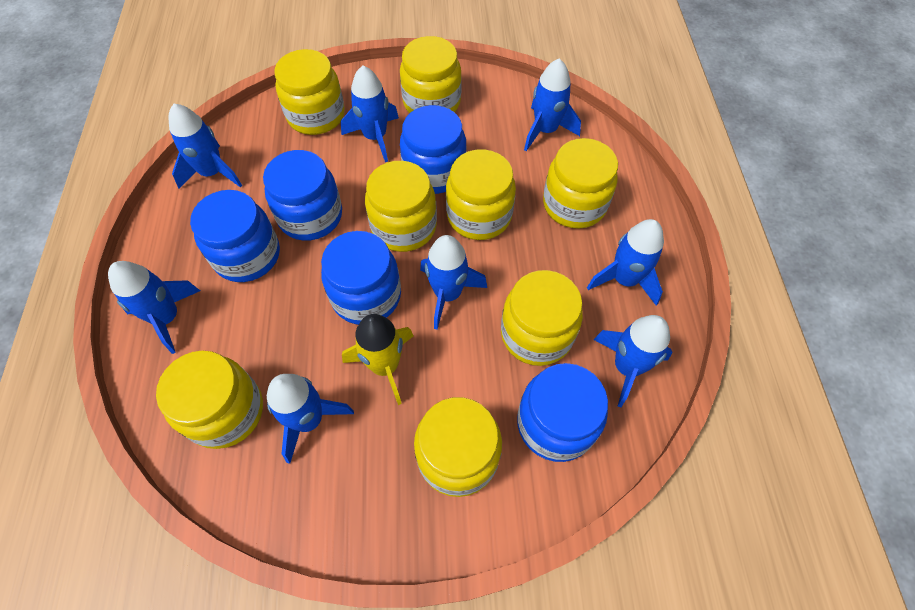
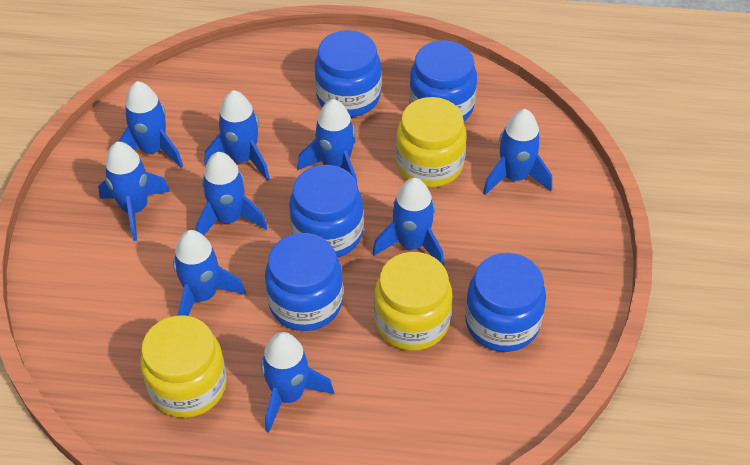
blue rocket: 8 -> 9
yellow jar: 8 -> 3
yellow rocket: 1 -> 0

